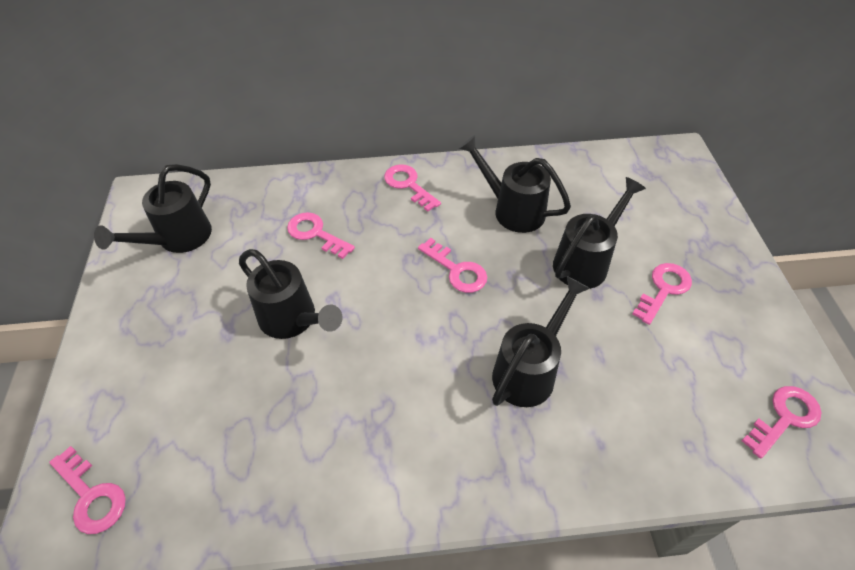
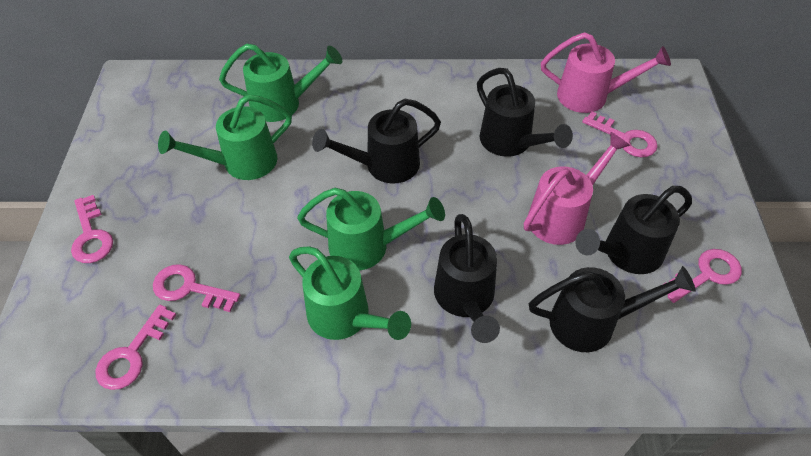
green watering can: 0 -> 4
pink key: 6 -> 5
pink watering can: 0 -> 2

